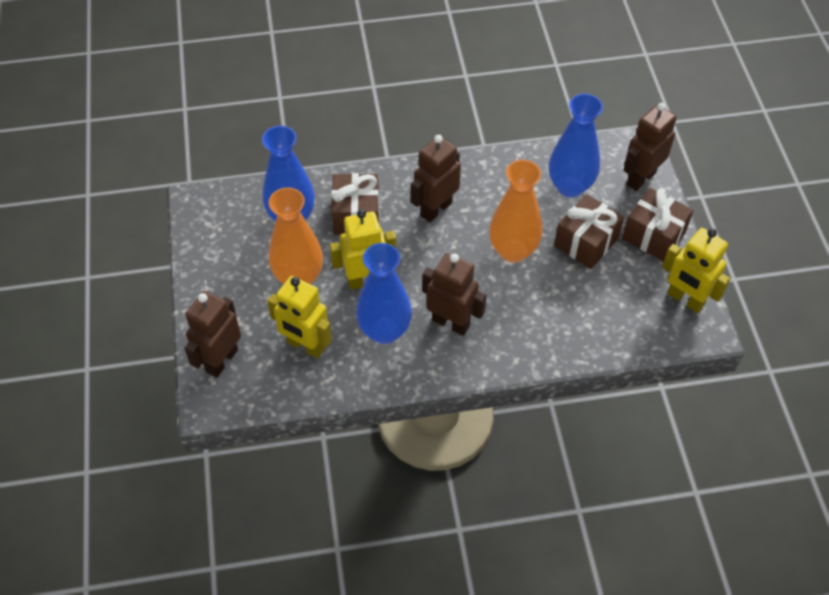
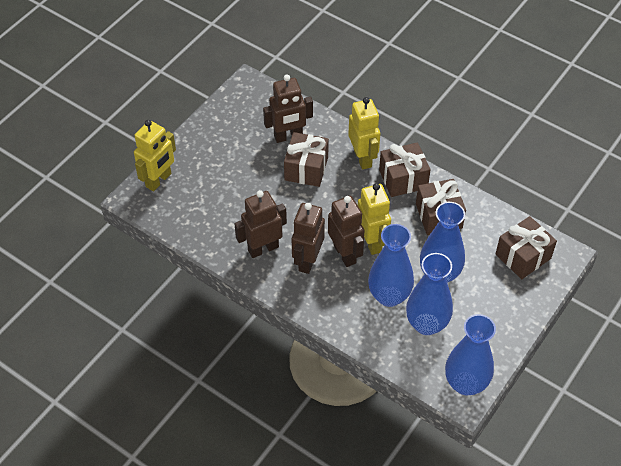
blue vase: 3 -> 4
brown gift: 3 -> 4
orange vase: 2 -> 0

